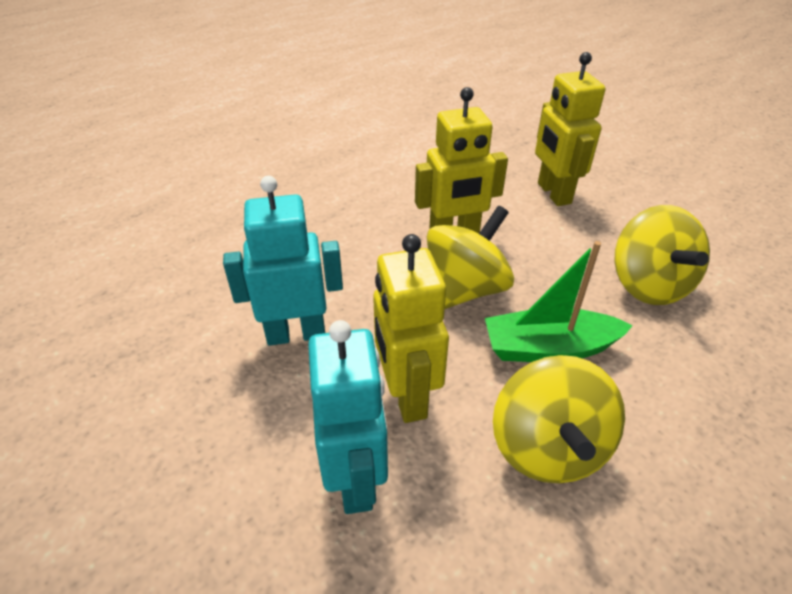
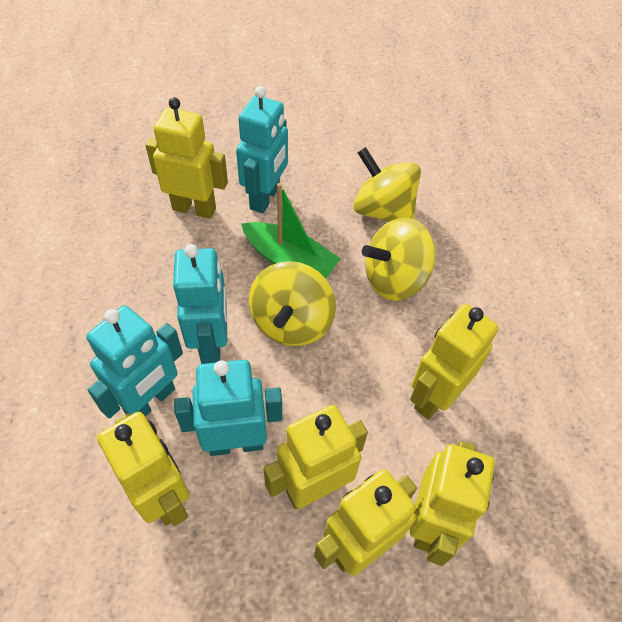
turquoise robot: 2 -> 4
yellow robot: 3 -> 6

